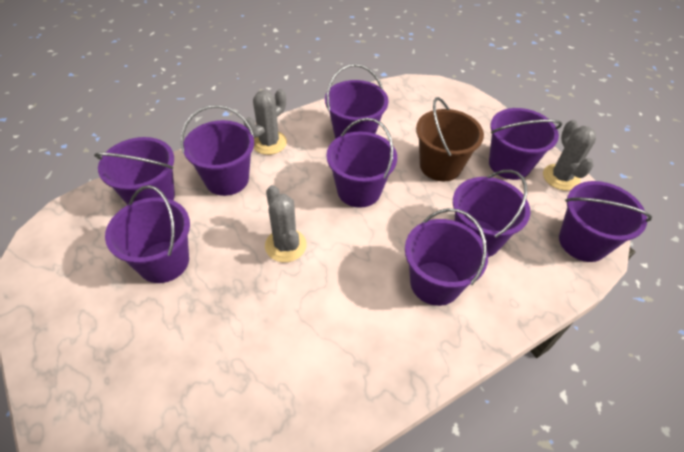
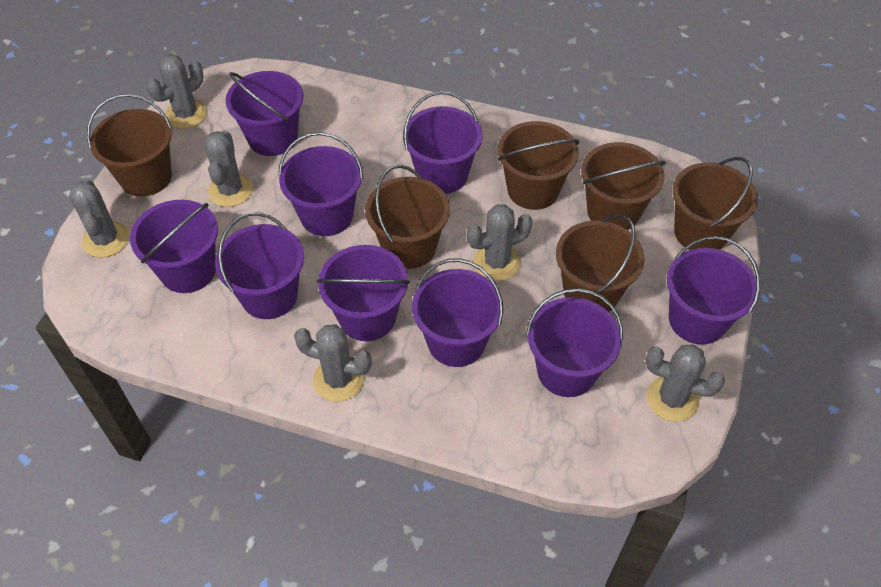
brown bucket: 1 -> 6
grey cactus: 3 -> 6

